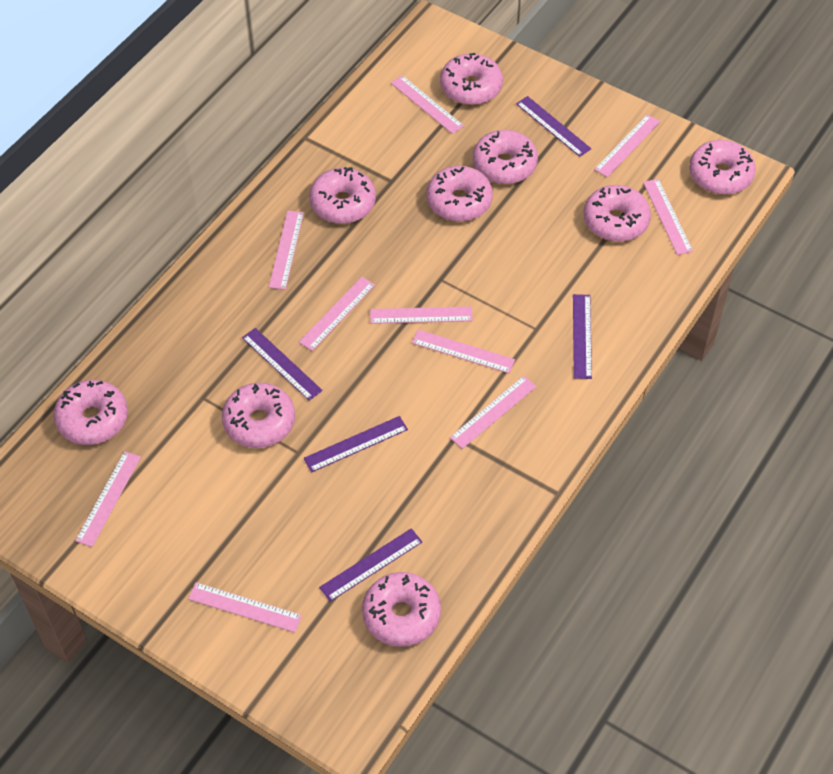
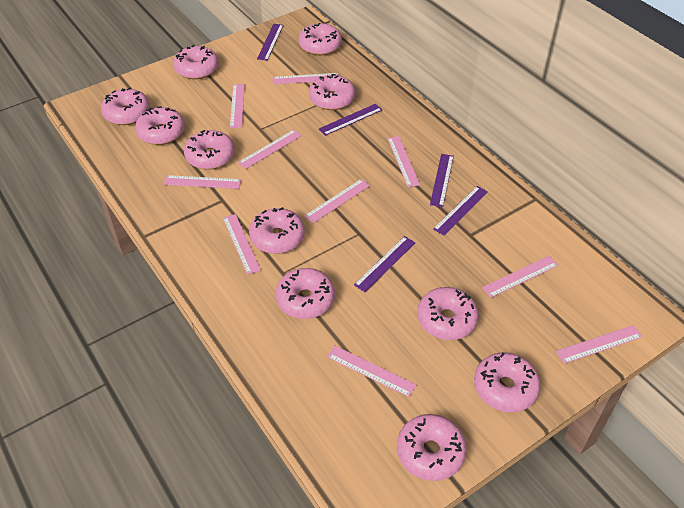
pink donut: 9 -> 11

